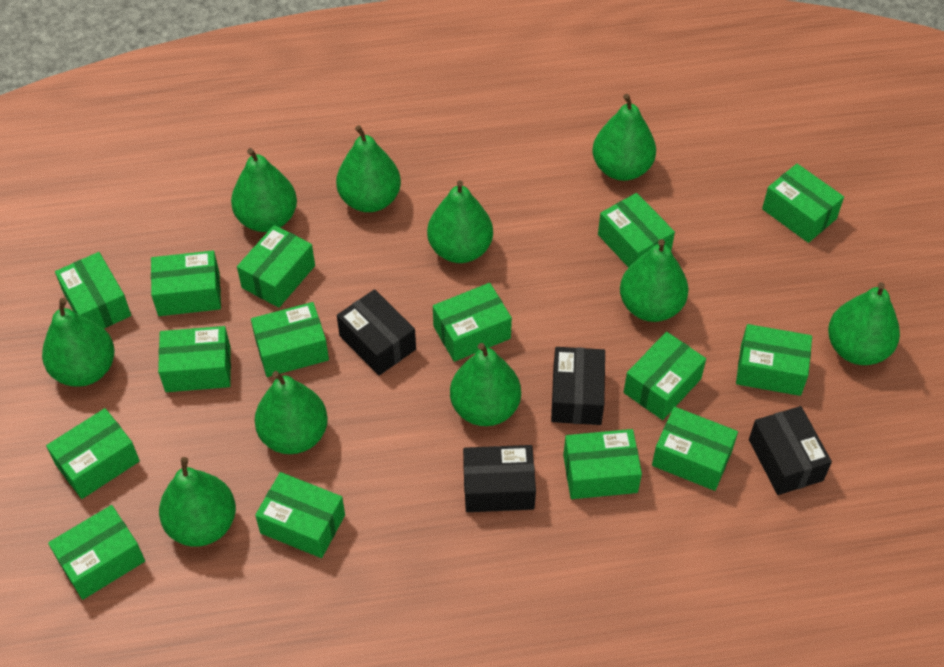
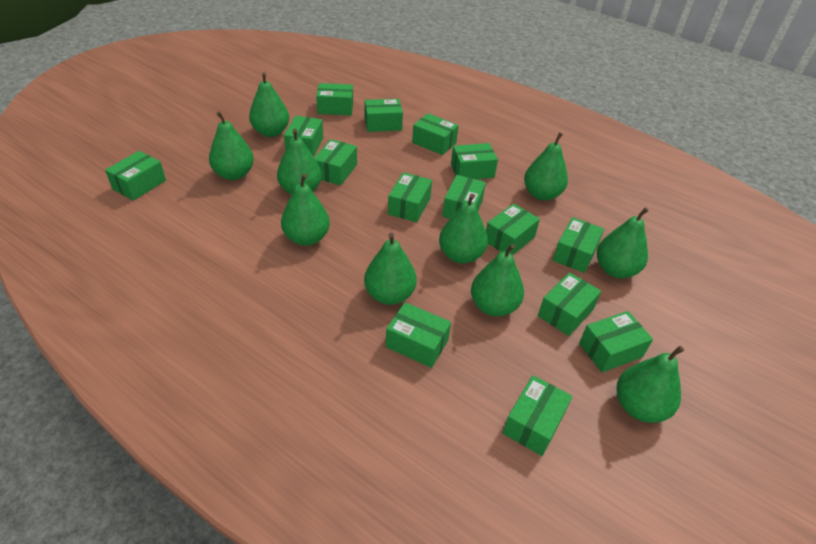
black box: 4 -> 0

